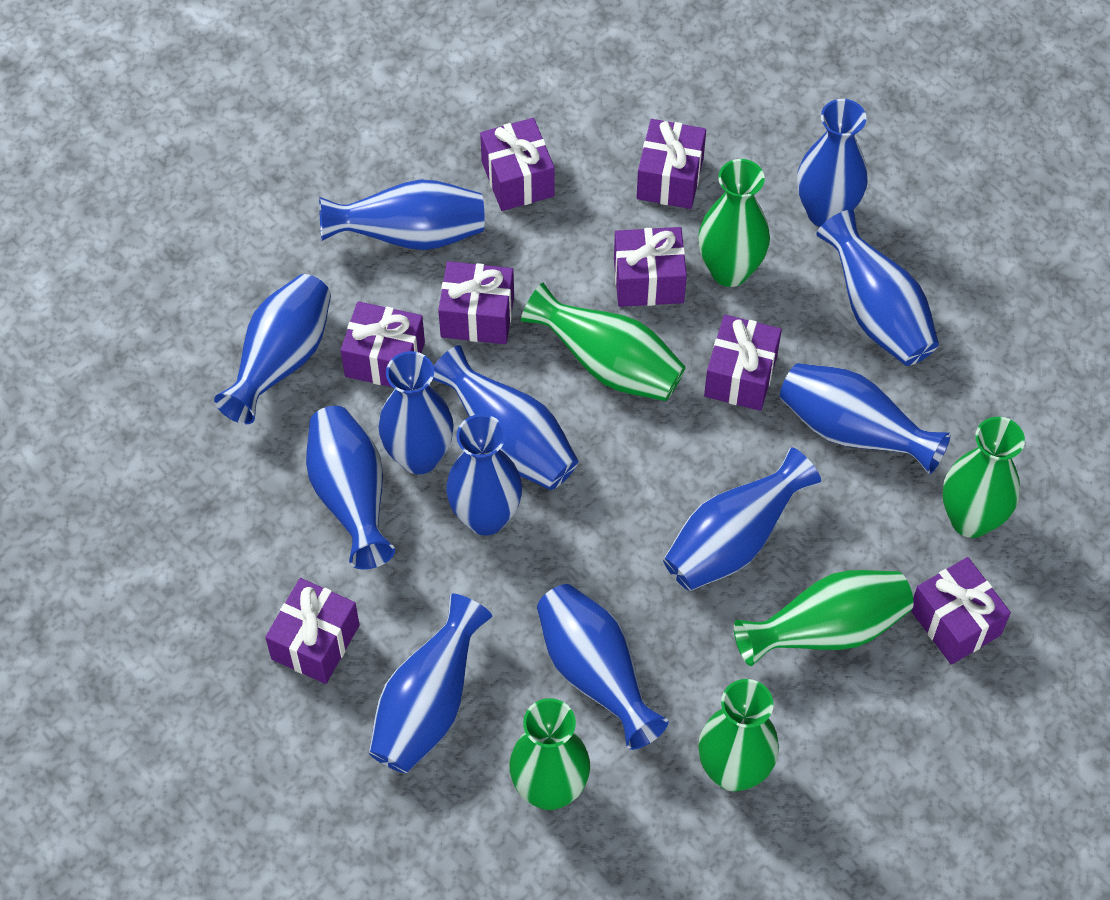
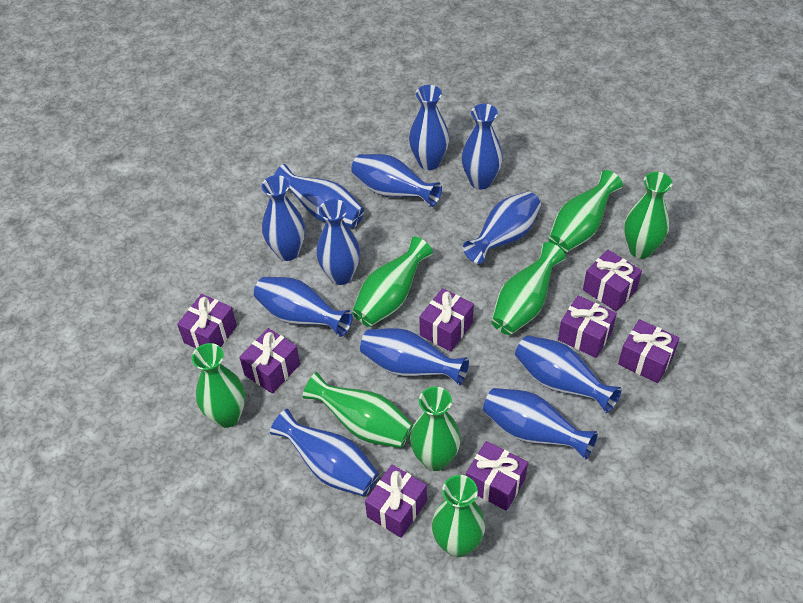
green vase: 6 -> 8

